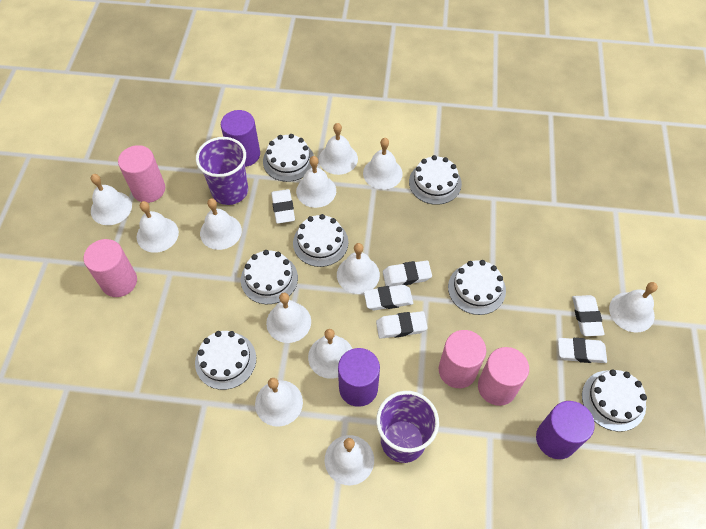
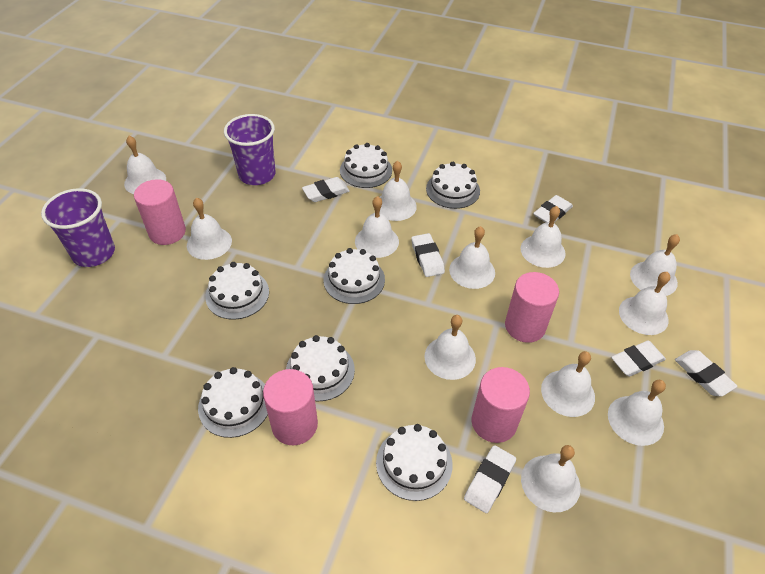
purple cylinder: 3 -> 0

